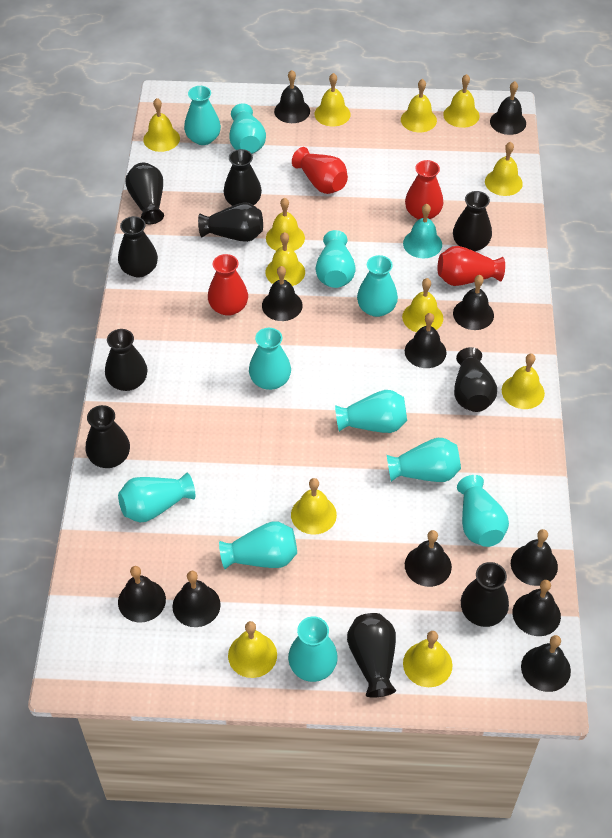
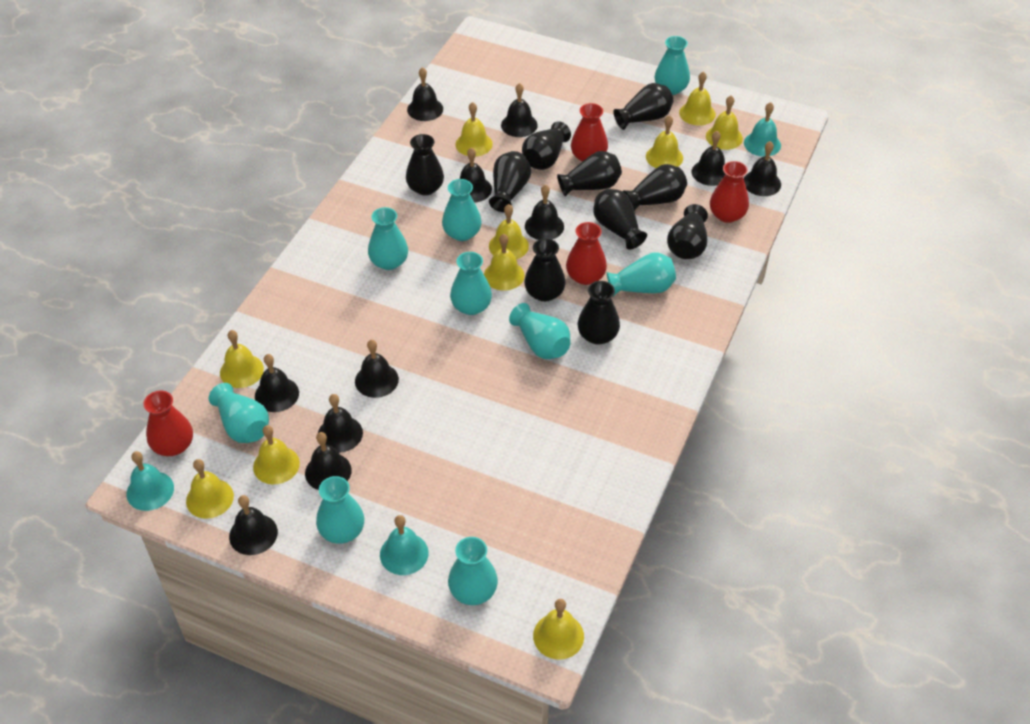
turquoise bell: 1 -> 3
turquoise vase: 11 -> 9
yellow bell: 12 -> 10

